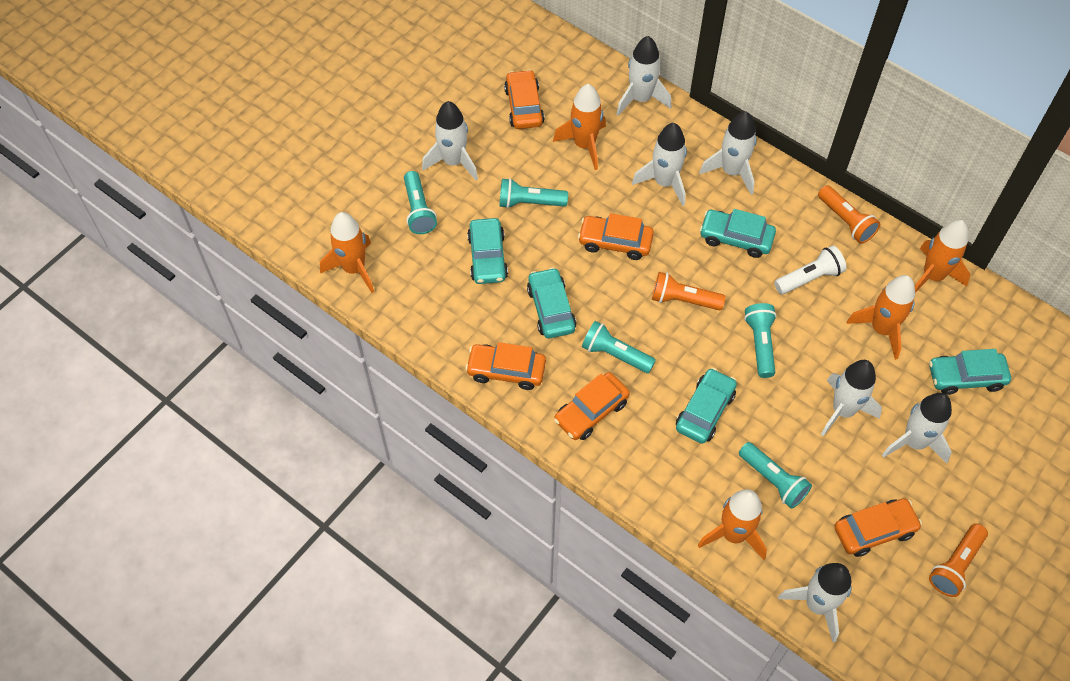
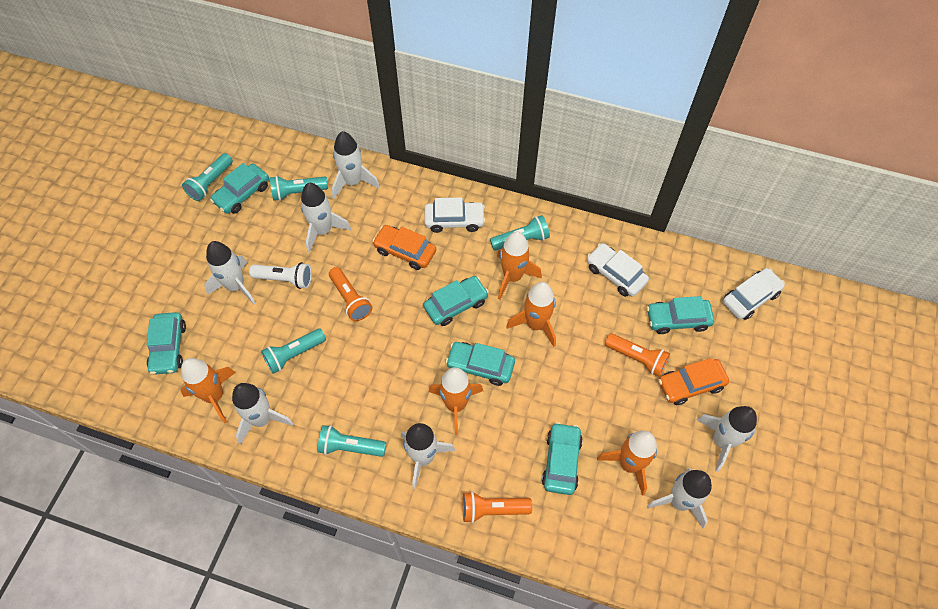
orange car: 5 -> 2
turquoise car: 5 -> 6
white car: 0 -> 3

